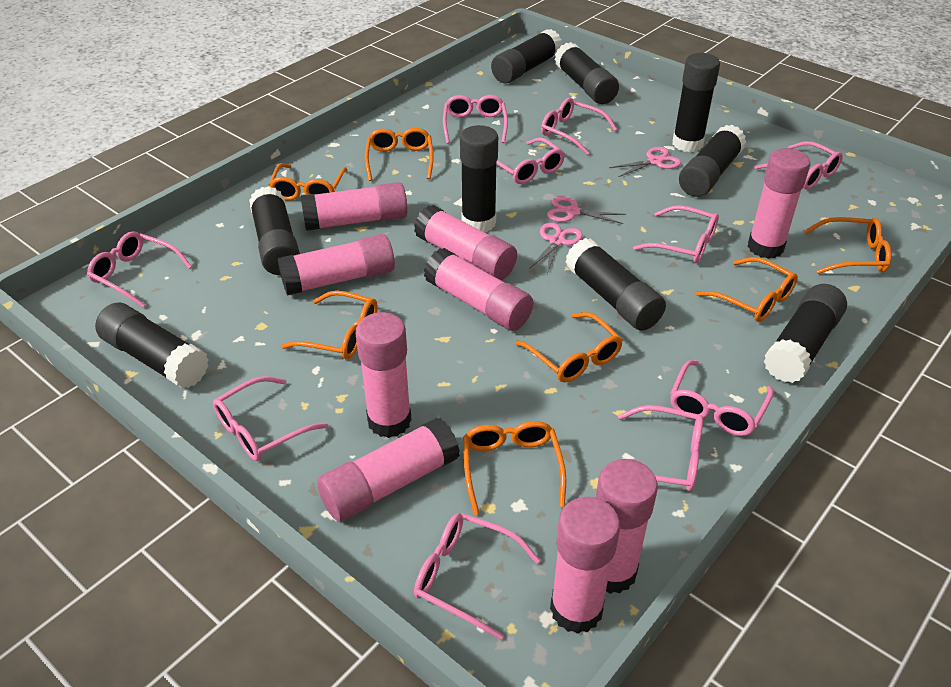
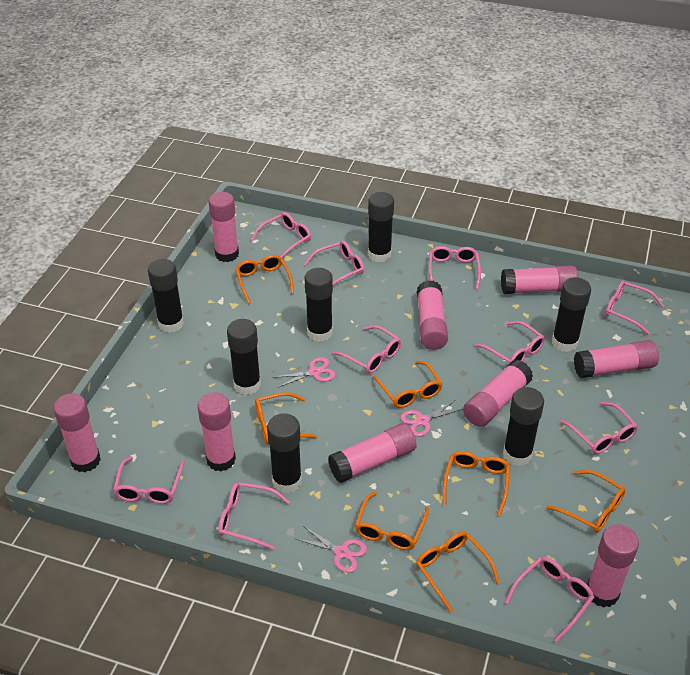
black glue stick: 9 -> 7

